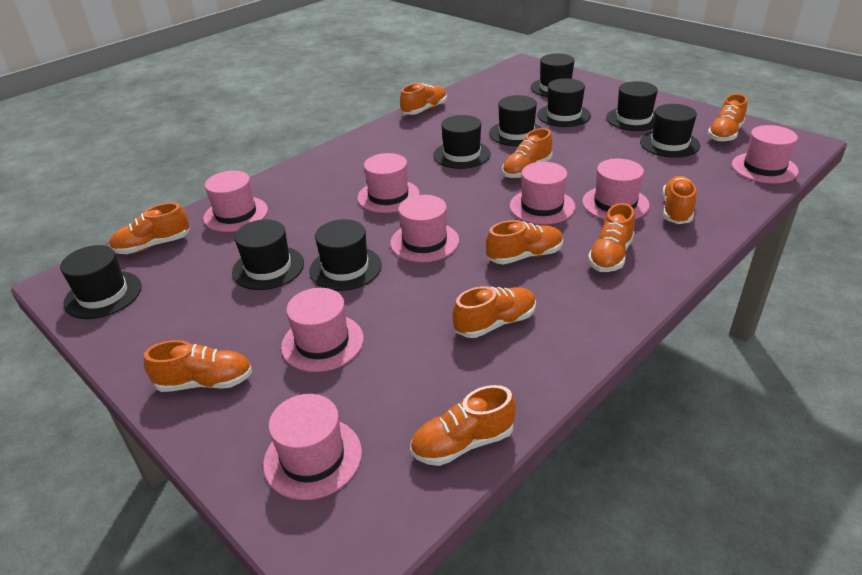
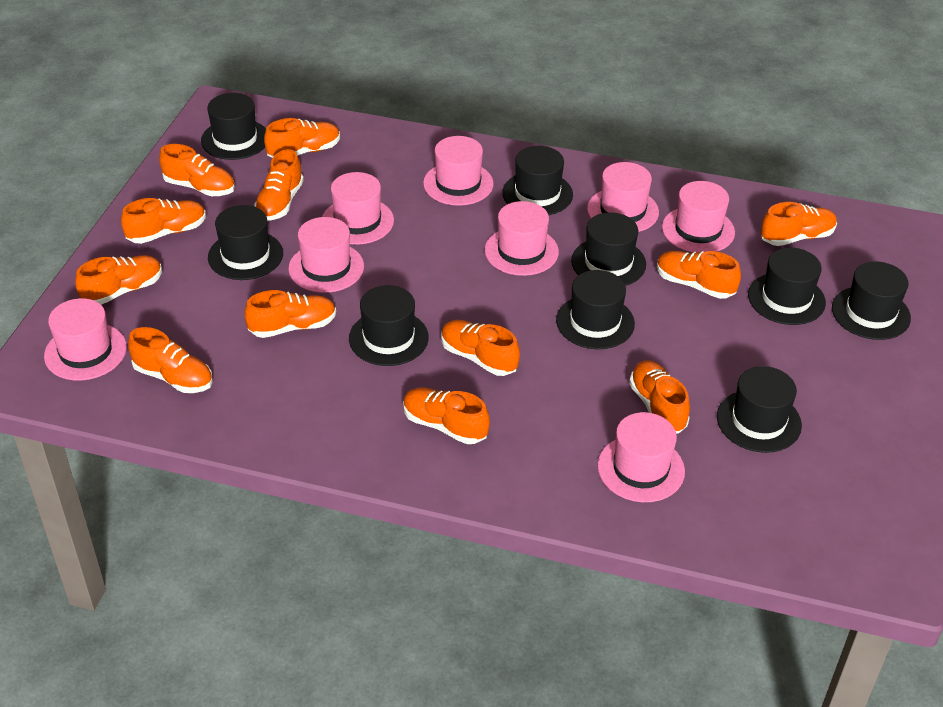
orange shoe: 10 -> 12

